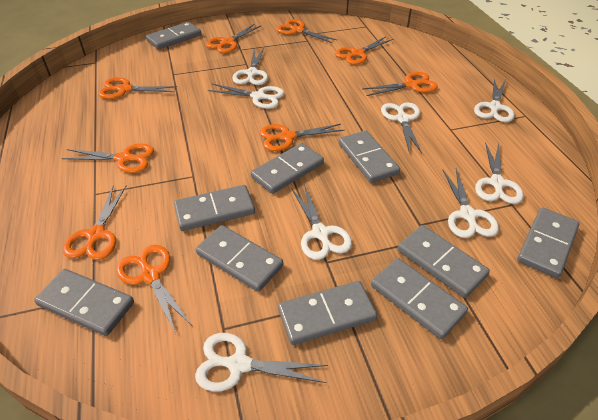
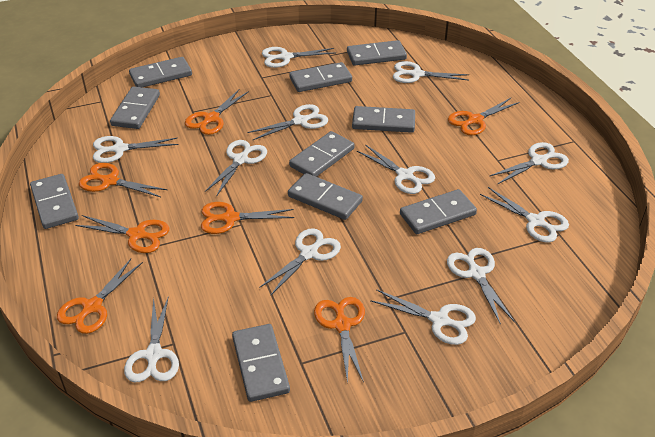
orange scissors: 9 -> 7
white scissors: 8 -> 12

